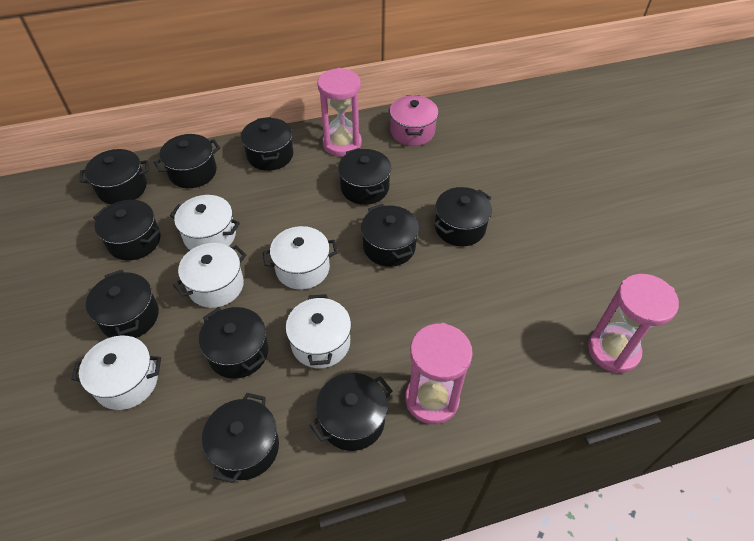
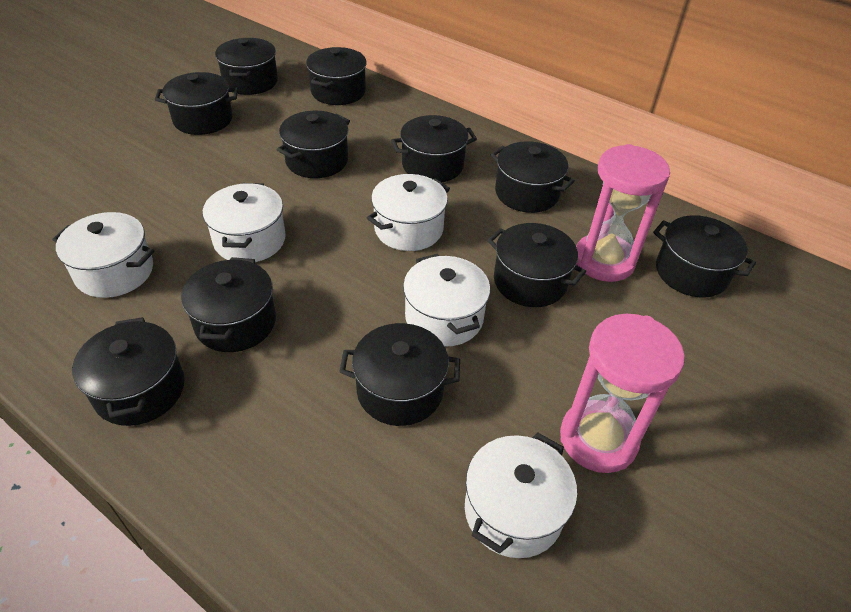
pink hourglass: 3 -> 2
pink pot: 1 -> 0

